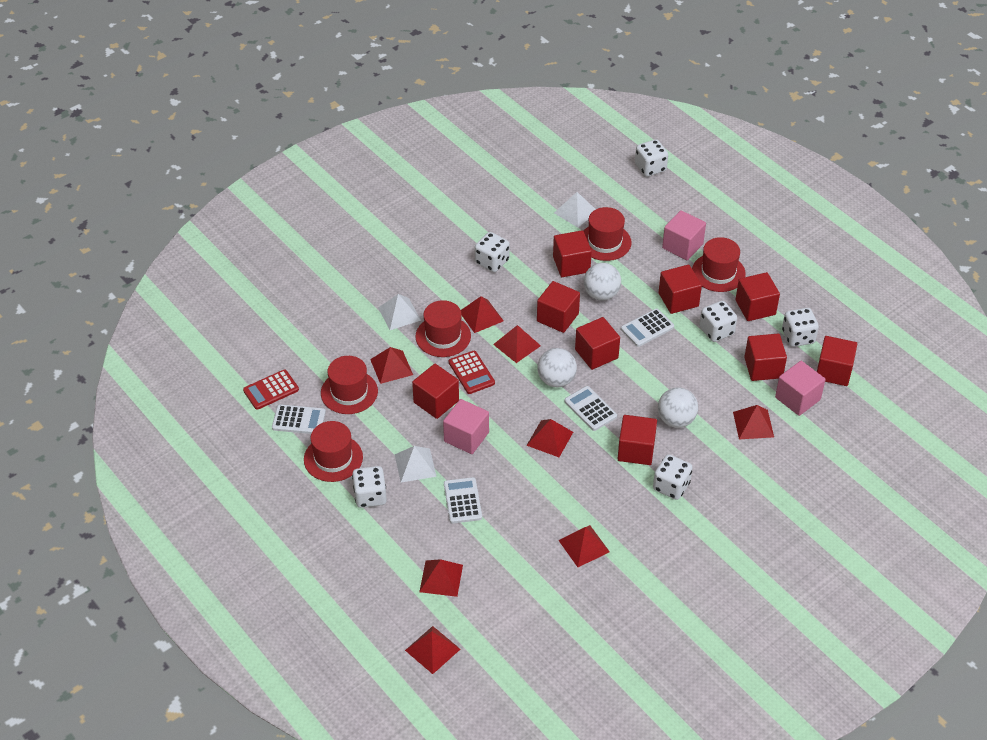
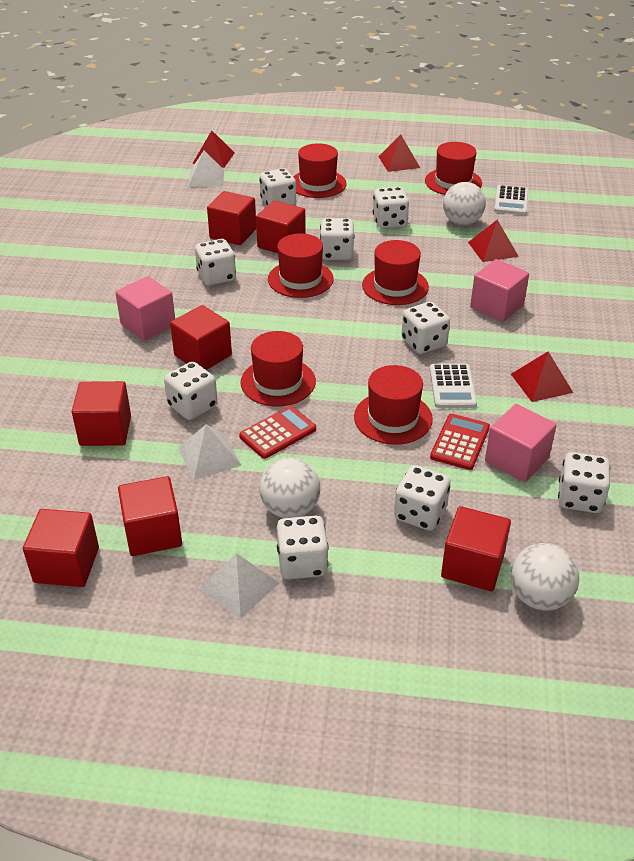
red cube: 9 -> 7
red hat: 5 -> 6
red pyramid: 8 -> 4
white calculator: 4 -> 2
white dice: 6 -> 9

